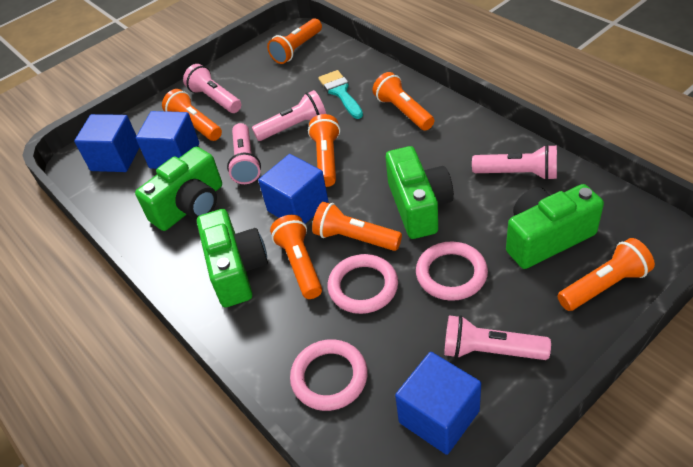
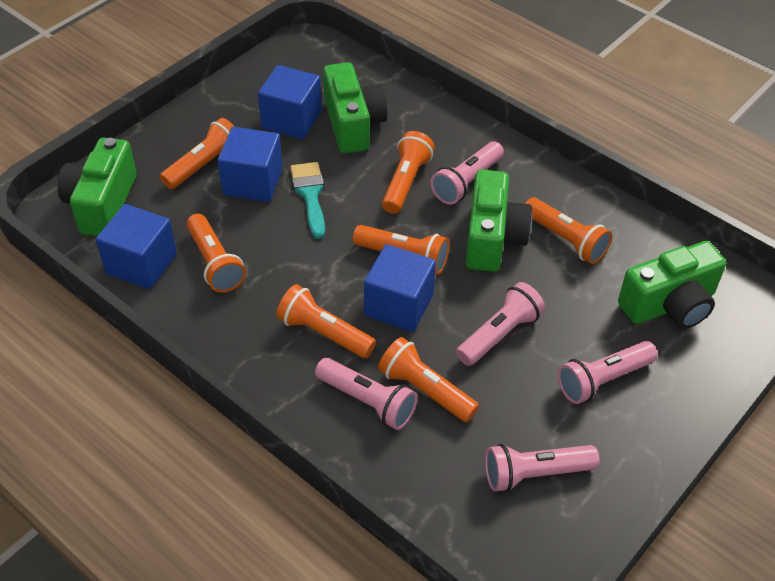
pink ring: 3 -> 0

